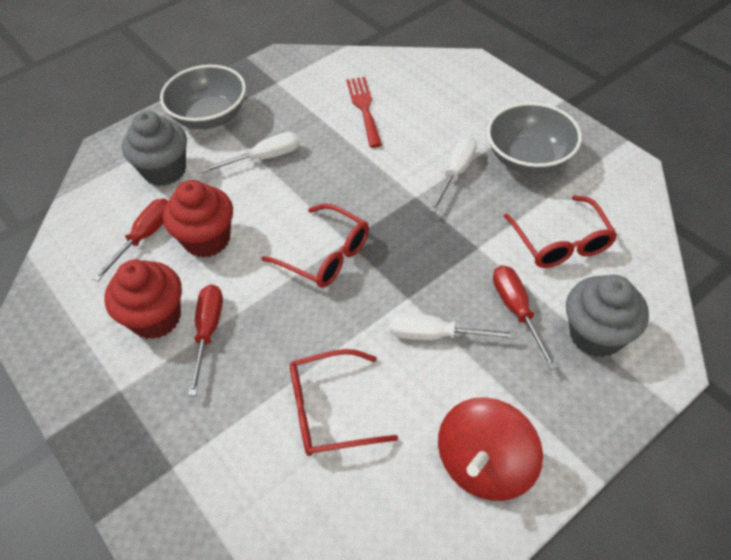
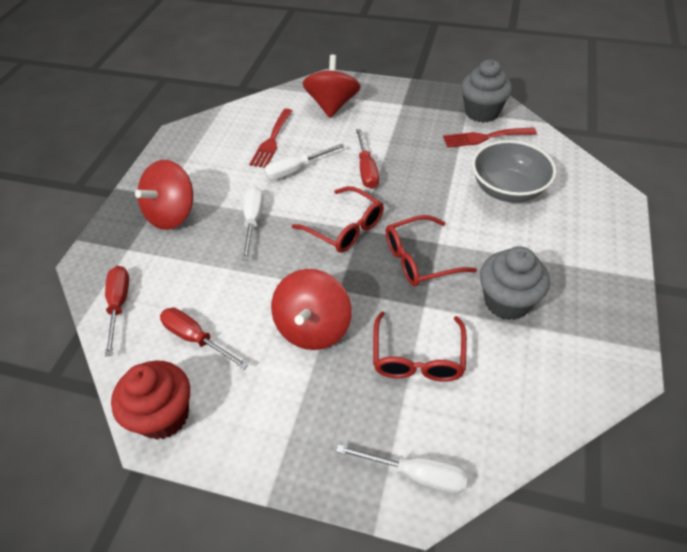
grey bowl: 2 -> 1
red cupcake: 2 -> 1
red fork: 1 -> 2
red spinning top: 1 -> 3

